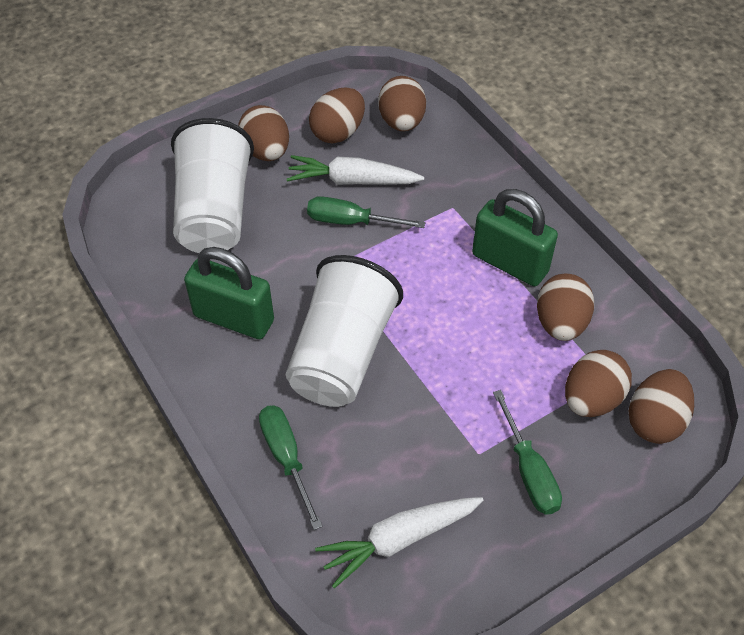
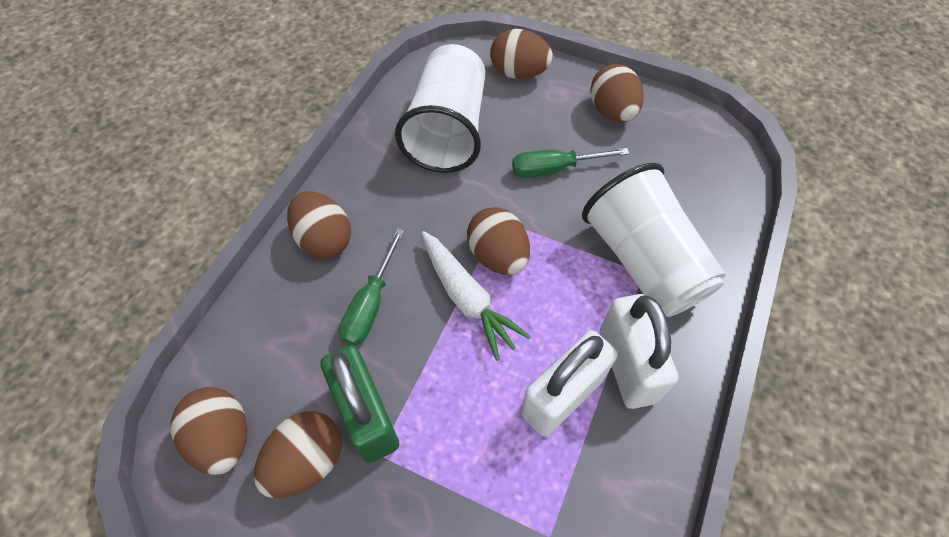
green padlock: 2 -> 1
green screwdriver: 3 -> 2
white carrot: 2 -> 1
white padlock: 0 -> 2

